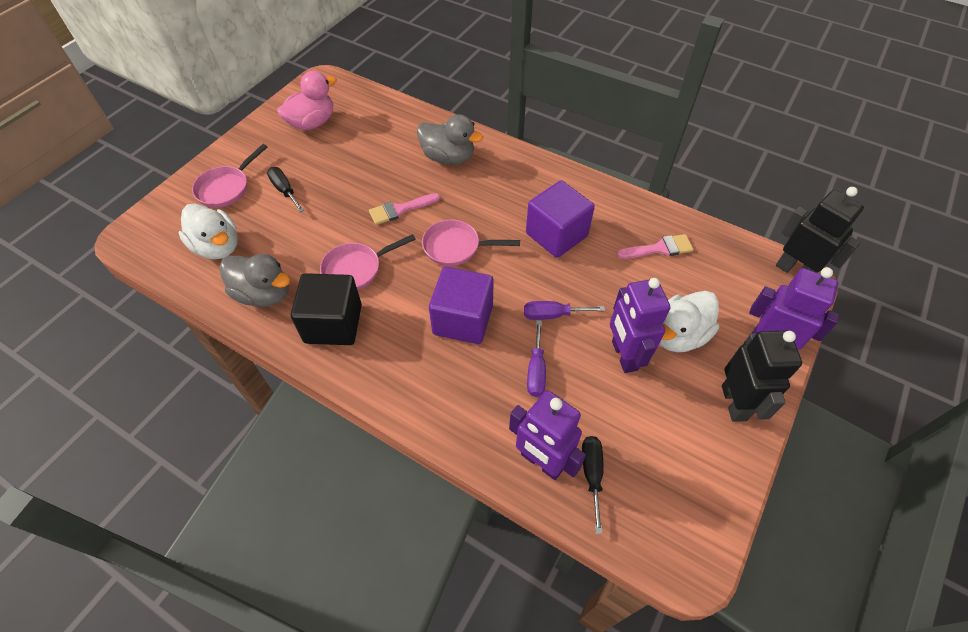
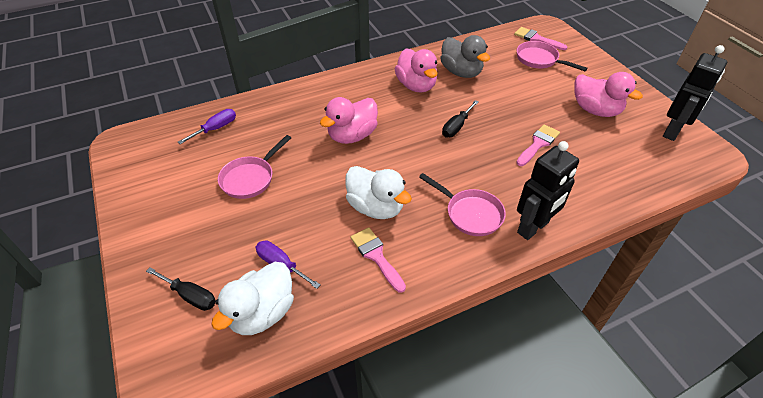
black cube: 1 -> 0
grey duck: 2 -> 1
pink brush: 2 -> 3
pink duck: 1 -> 3
purple cube: 2 -> 0
purple robot: 3 -> 0

